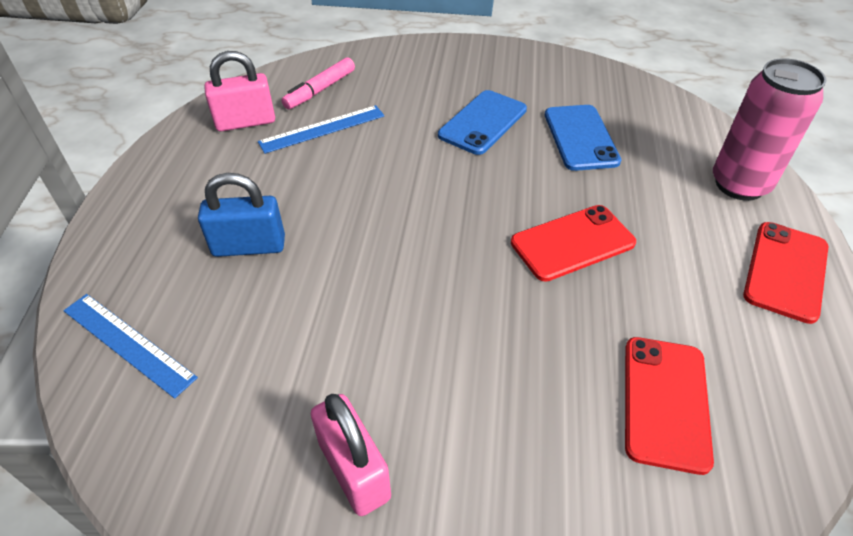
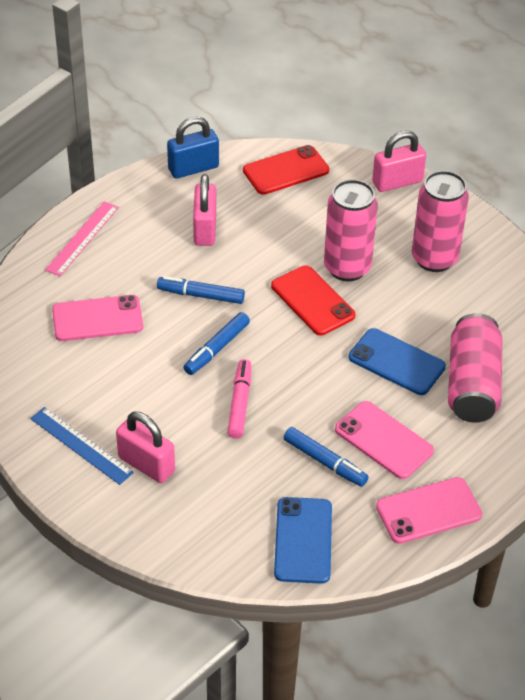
blue marker: 0 -> 3
blue ruler: 2 -> 1
pink can: 1 -> 3
pink padlock: 2 -> 3
pink phone: 0 -> 3
pink ruler: 0 -> 1
red phone: 3 -> 2

